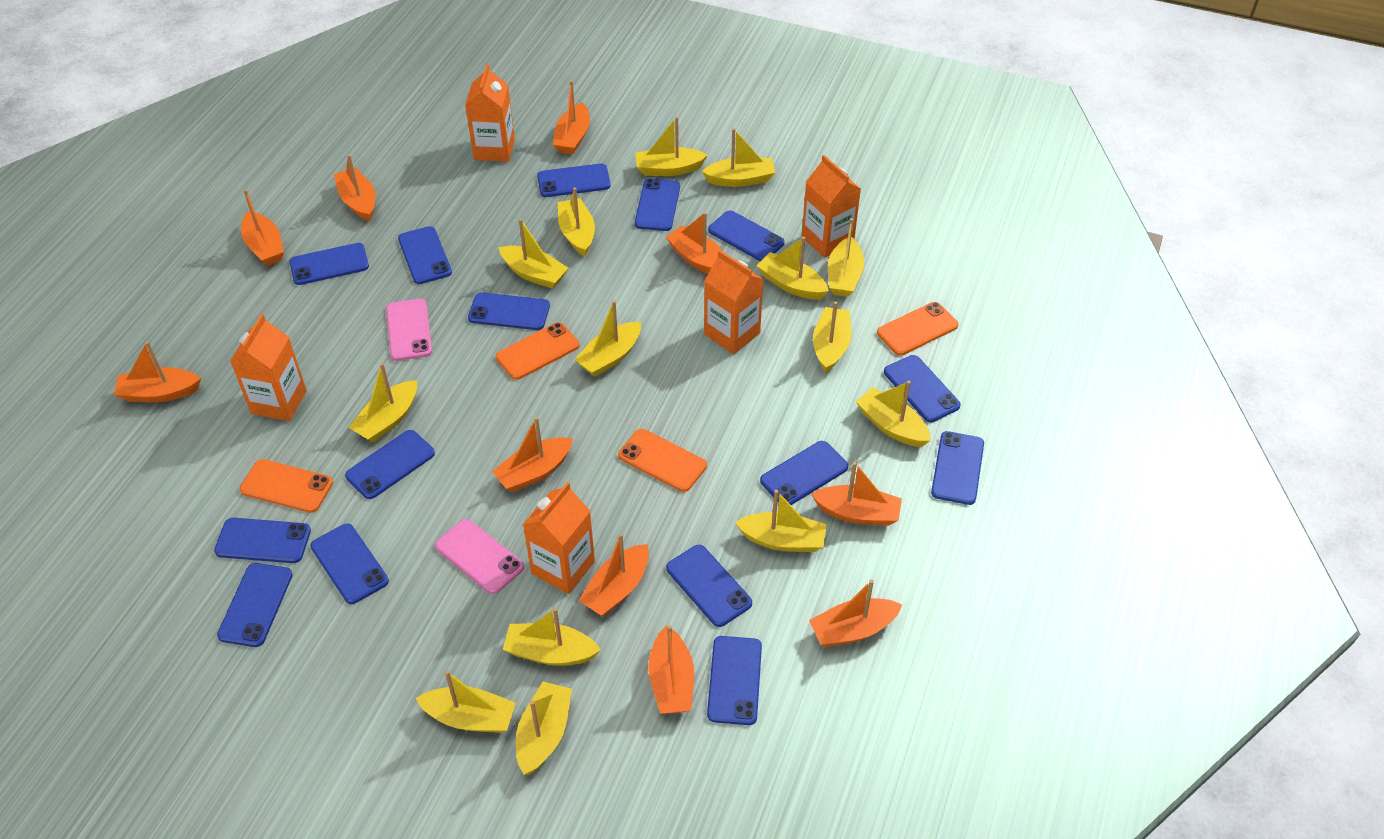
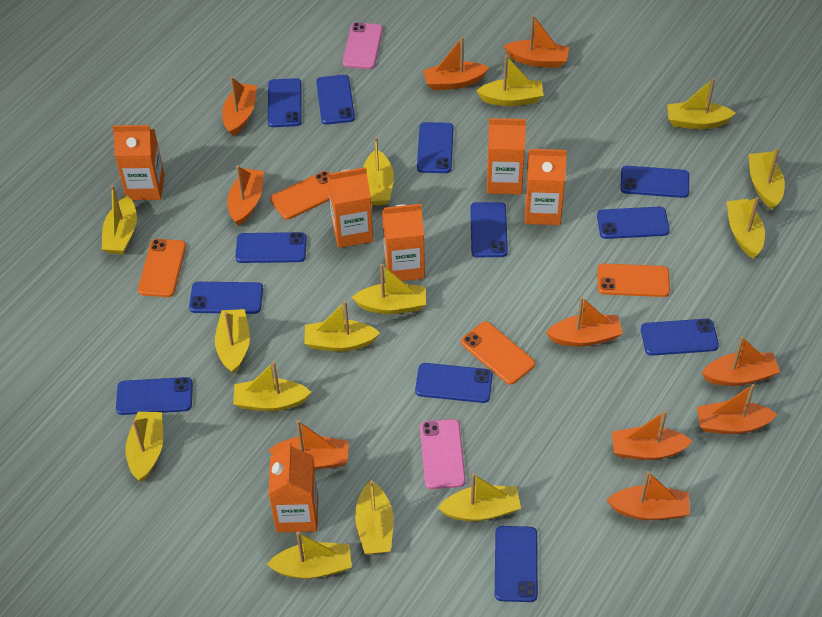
blue phone: 15 -> 12
orange carton: 5 -> 6

